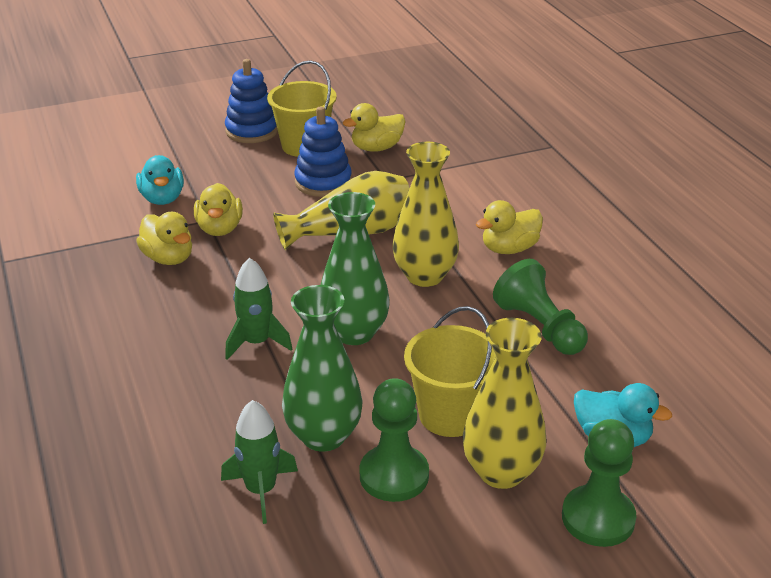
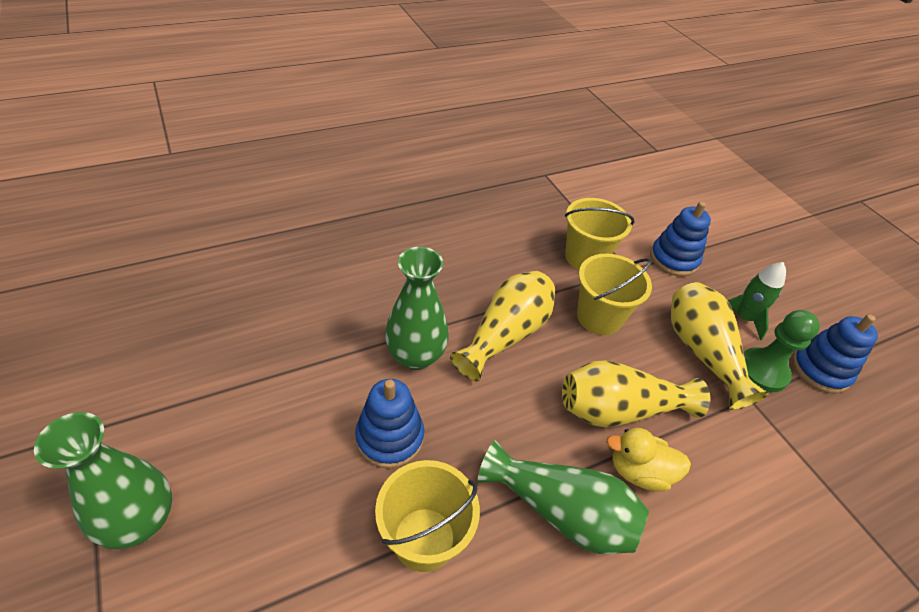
blue stacking toy: 2 -> 3
green pawn: 3 -> 1
green rocket: 2 -> 1
green vase: 2 -> 3
turquoise duck: 2 -> 0
yellow bucket: 2 -> 3
yellow duck: 4 -> 1

